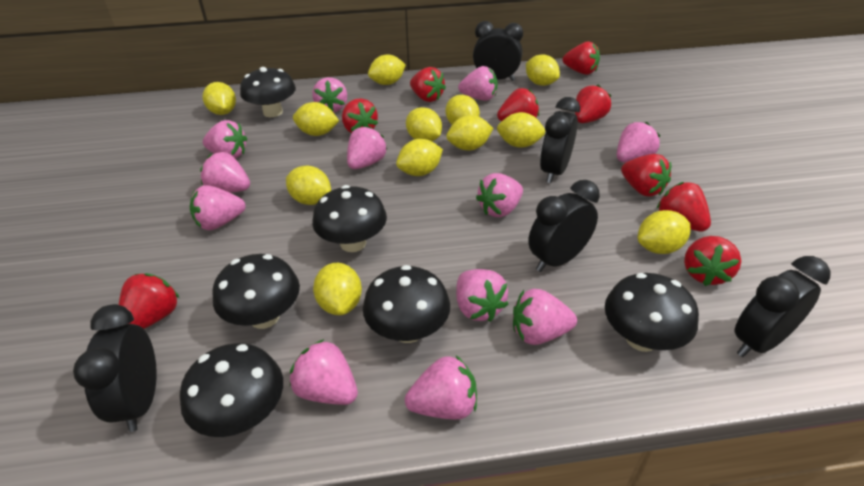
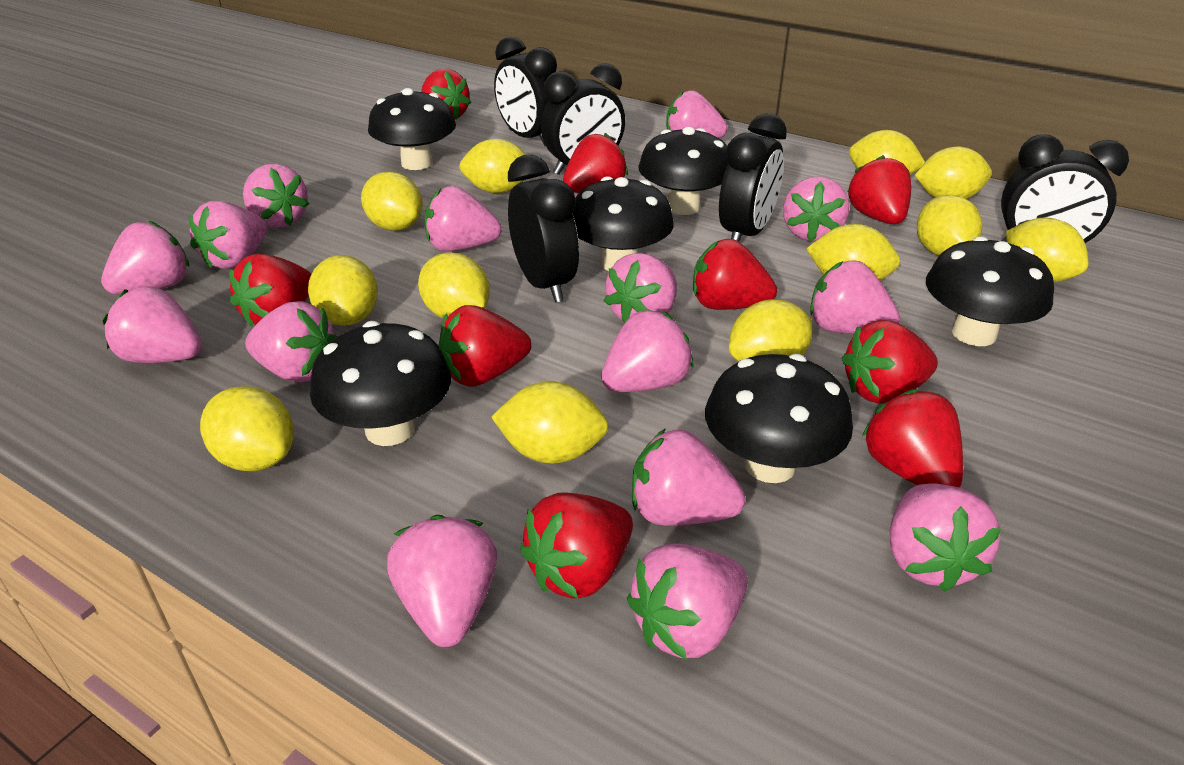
pink strawberry: 12 -> 15

